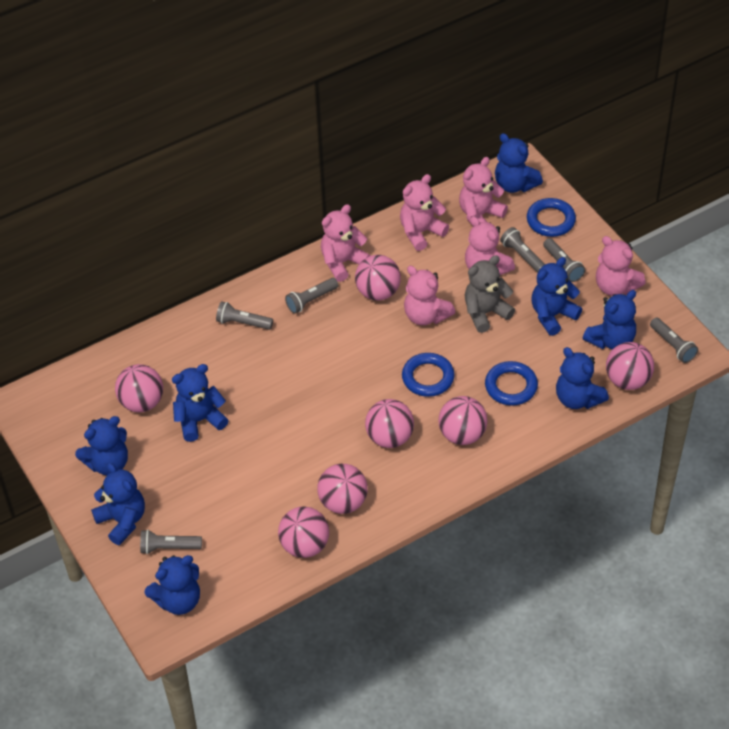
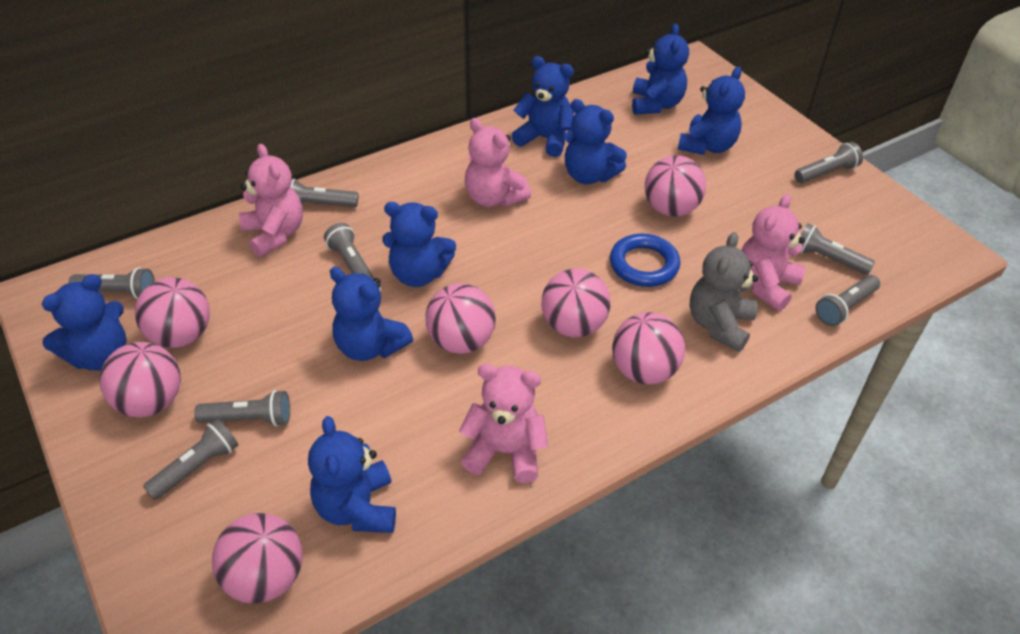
blue ring: 3 -> 1
grey flashlight: 6 -> 8
pink teddy bear: 6 -> 4

